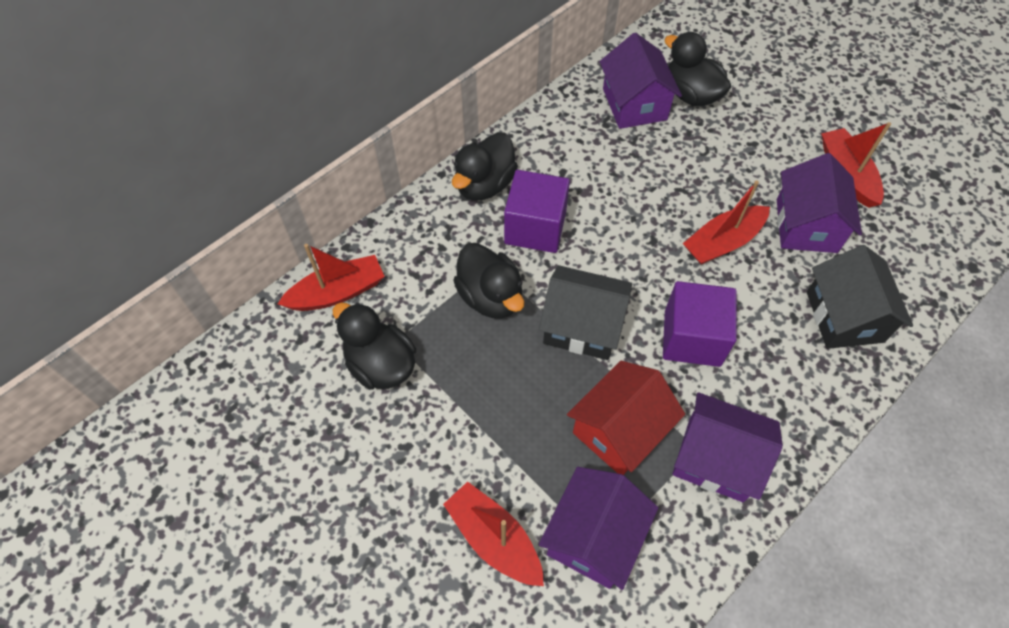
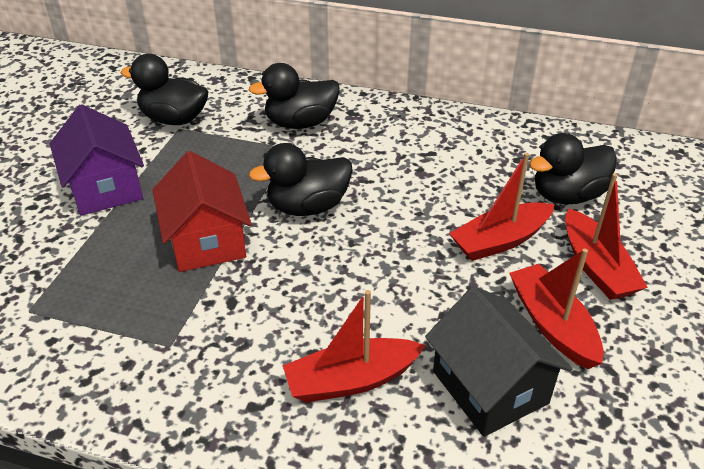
black house: 2 -> 1
purple cube: 2 -> 0
purple house: 4 -> 1

